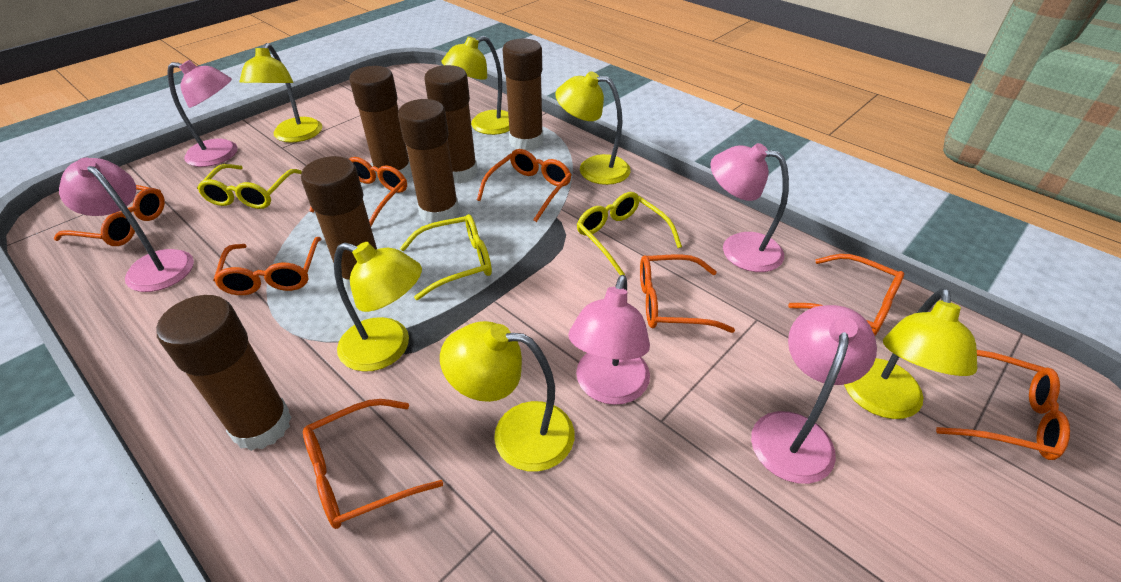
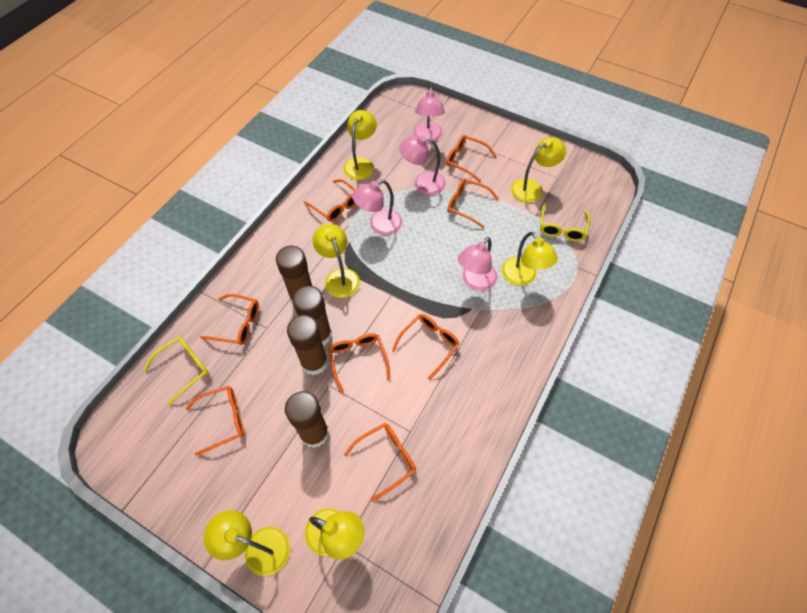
brown glue stick: 6 -> 4
pink lamp: 5 -> 4
yellow glasses: 3 -> 2

